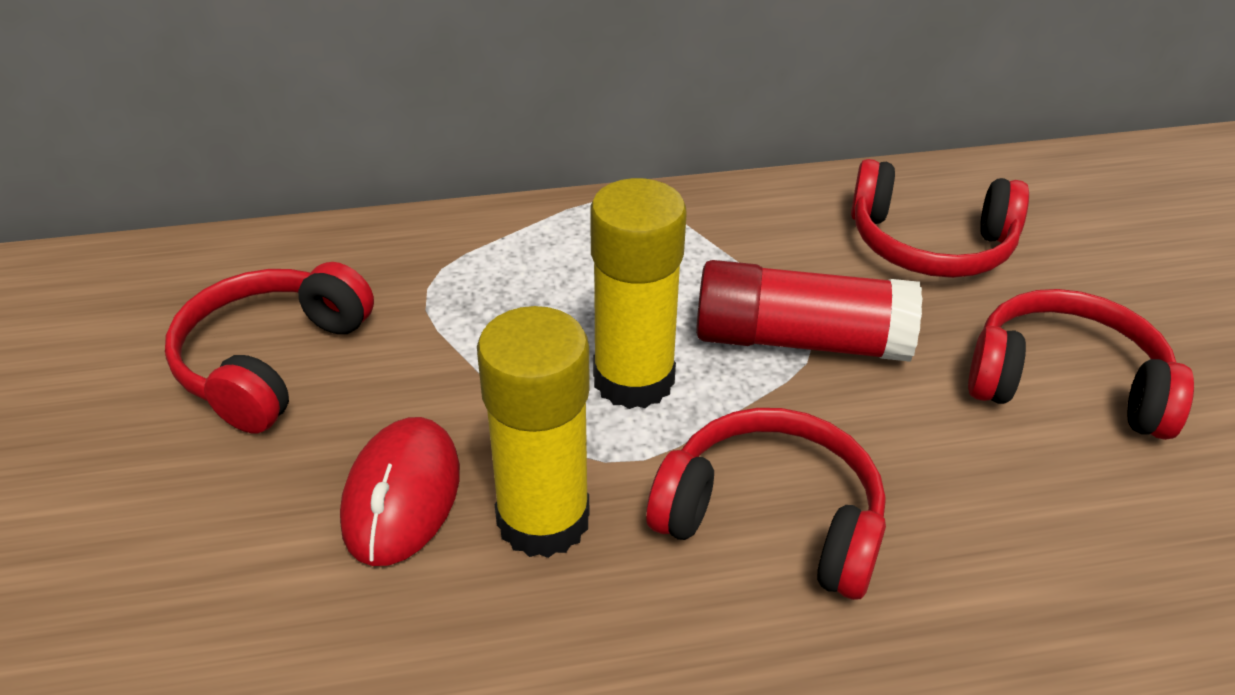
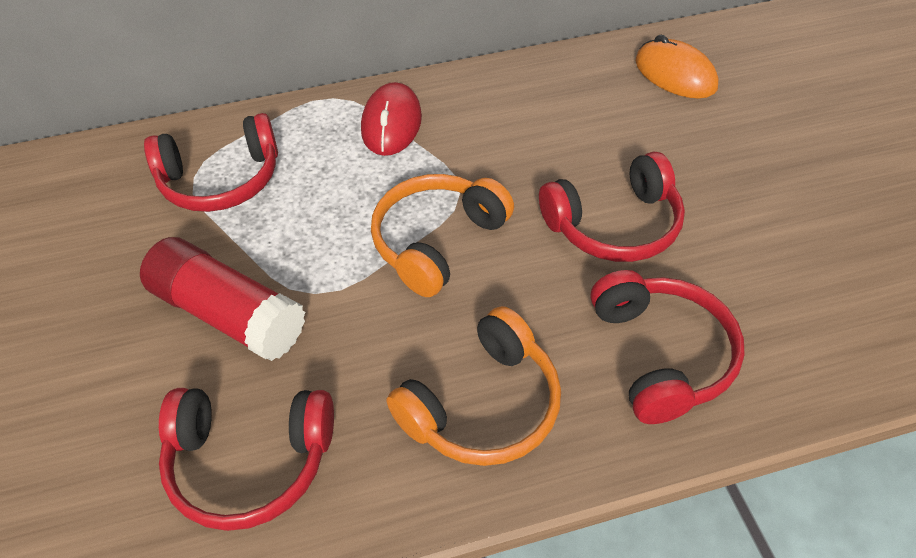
orange headphones: 0 -> 2
orange mouse: 0 -> 1
yellow glue stick: 2 -> 0

